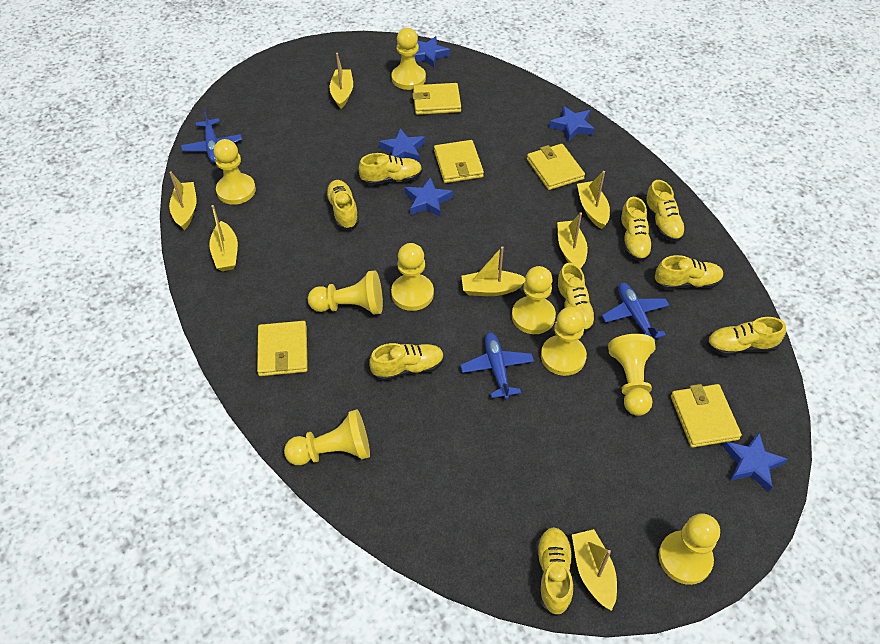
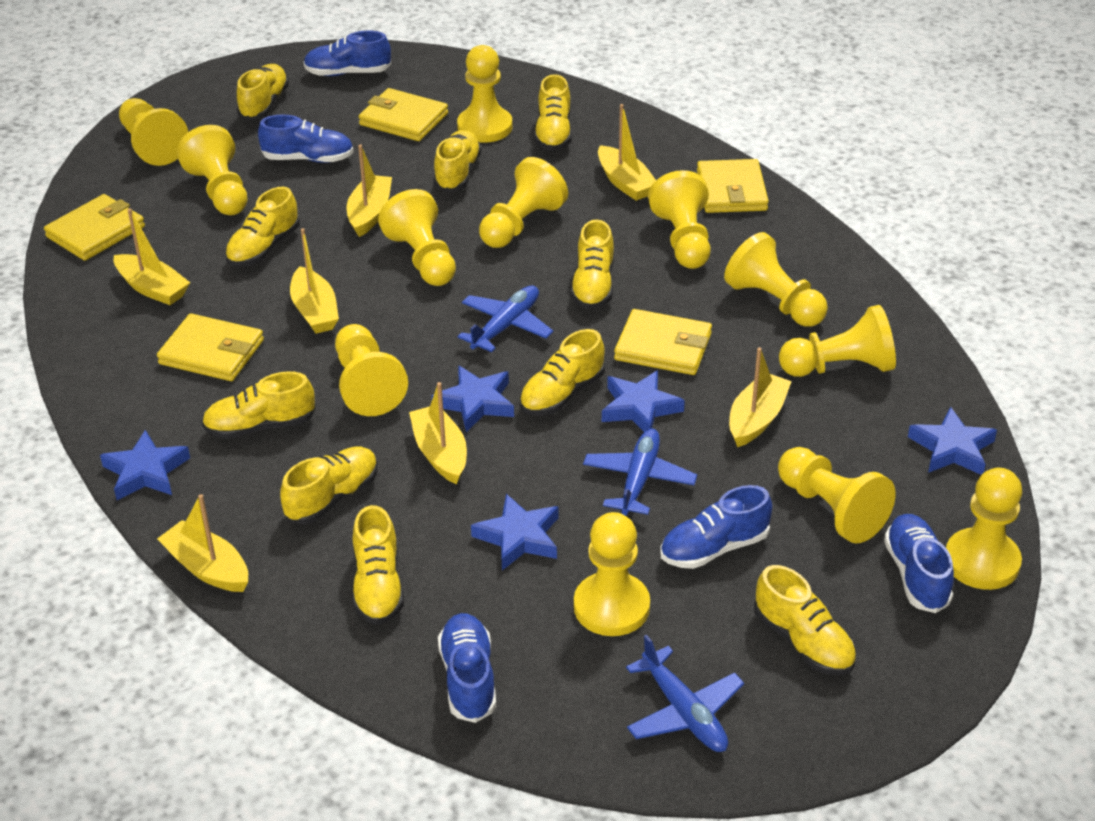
blue shoe: 0 -> 5
yellow pawn: 9 -> 12
yellow shoe: 9 -> 10

